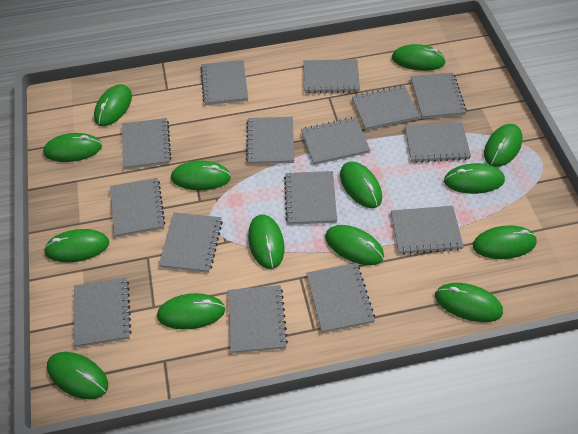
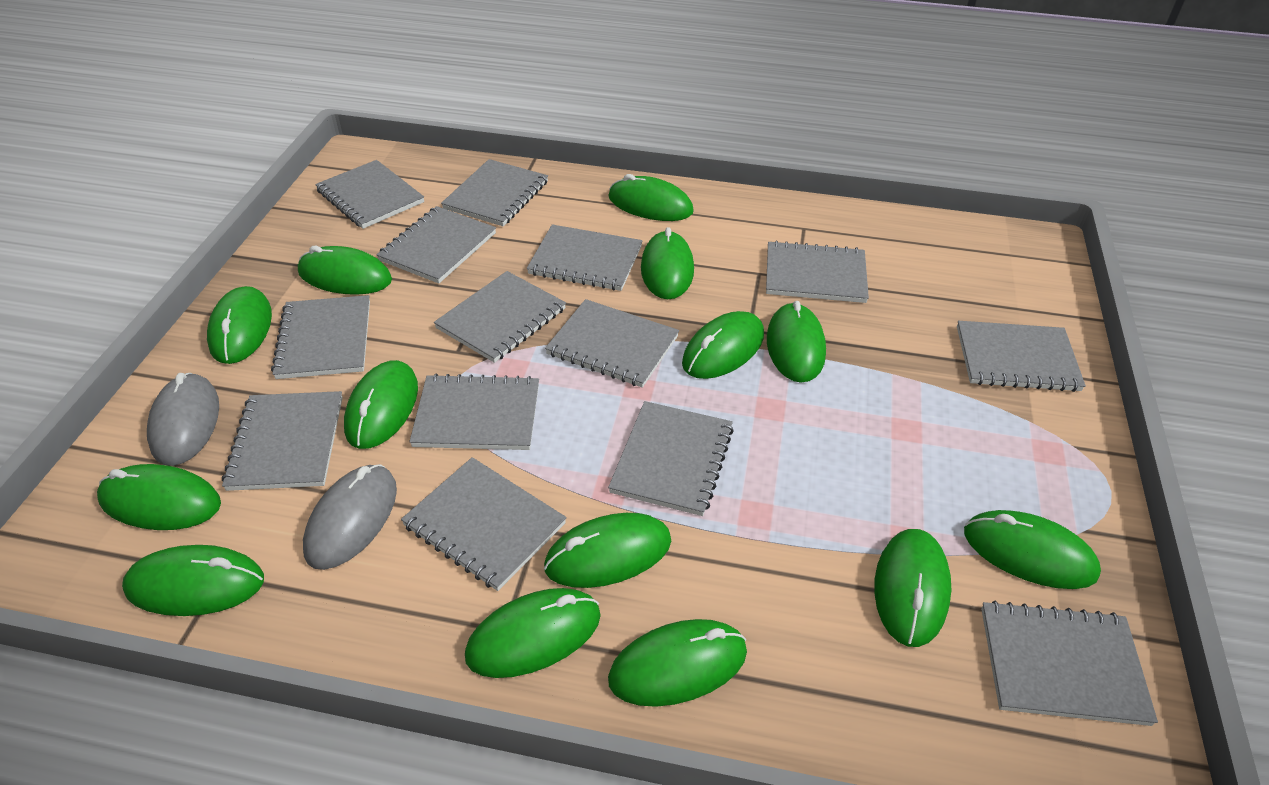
grey mouse: 0 -> 2
grey notebook: 15 -> 14

